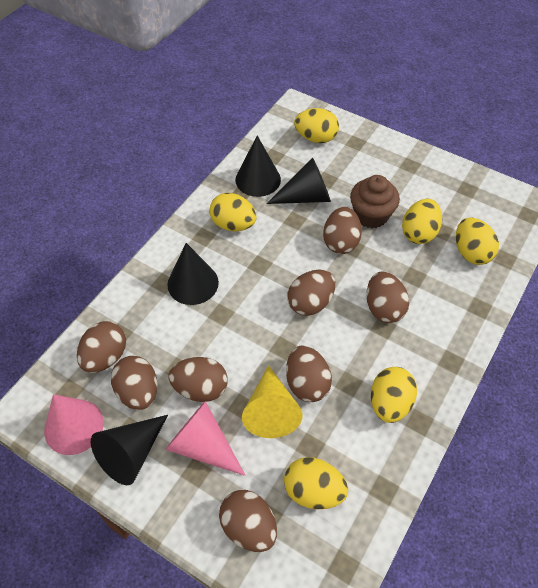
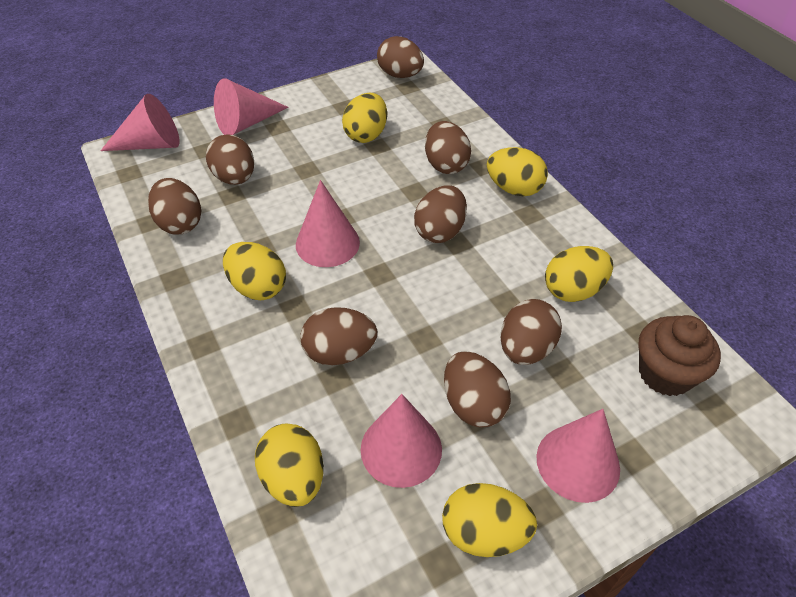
black cone: 4 -> 0
pink cone: 2 -> 5
yellow cone: 1 -> 0

